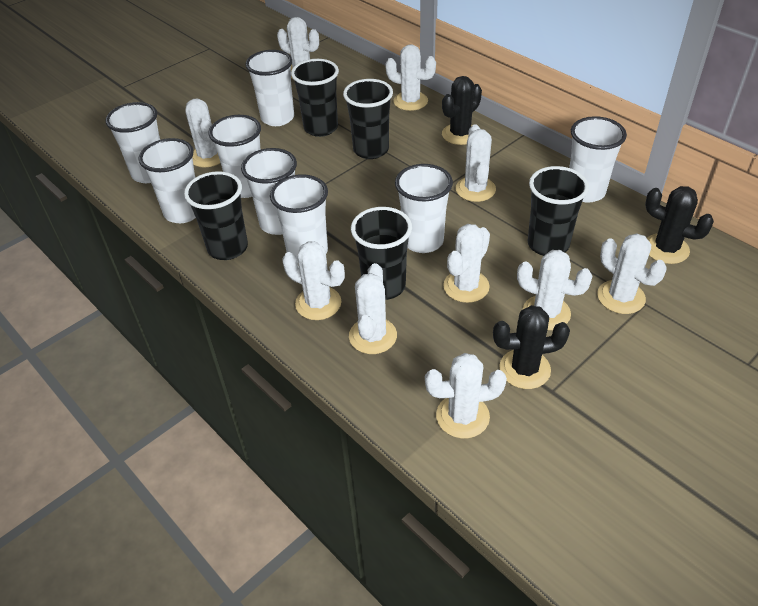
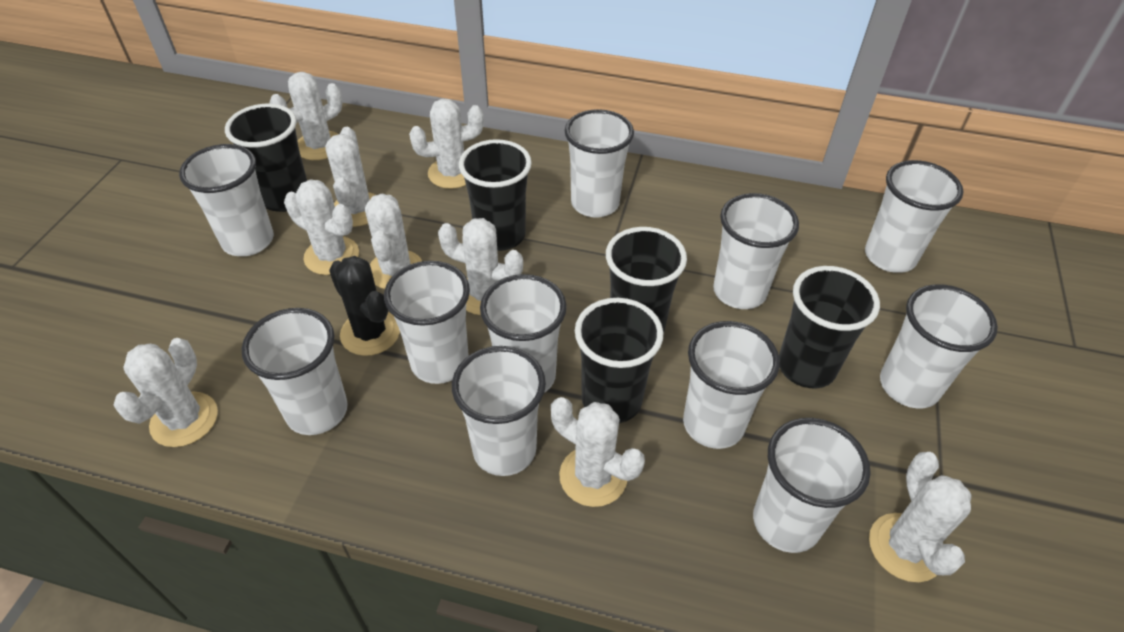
black cactus: 3 -> 1
white cactus: 10 -> 9
white cup: 8 -> 11

